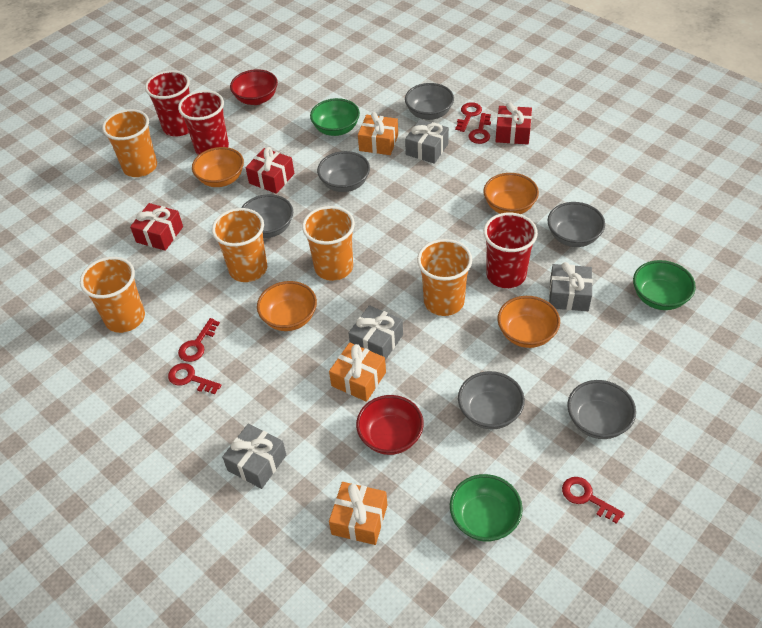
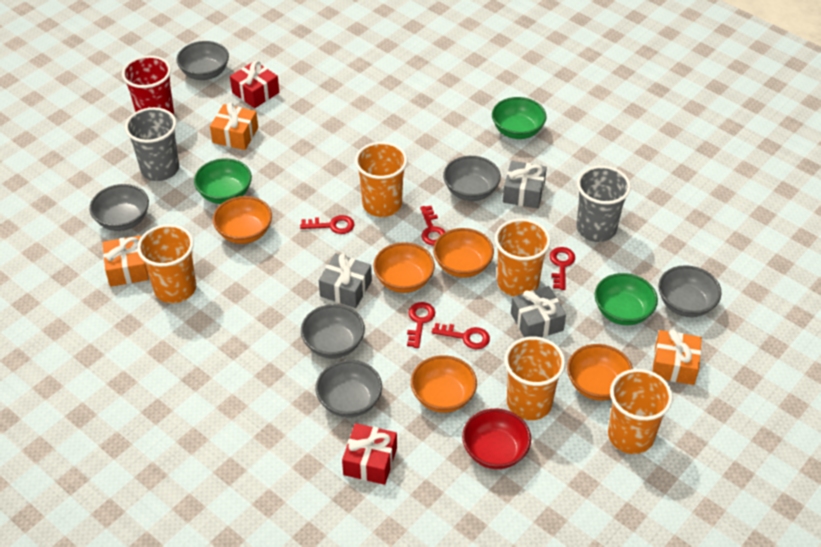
grey cup: 0 -> 2
grey gift: 4 -> 3
orange bowl: 4 -> 5
red bowl: 2 -> 1
red cup: 3 -> 1
red gift: 3 -> 2

